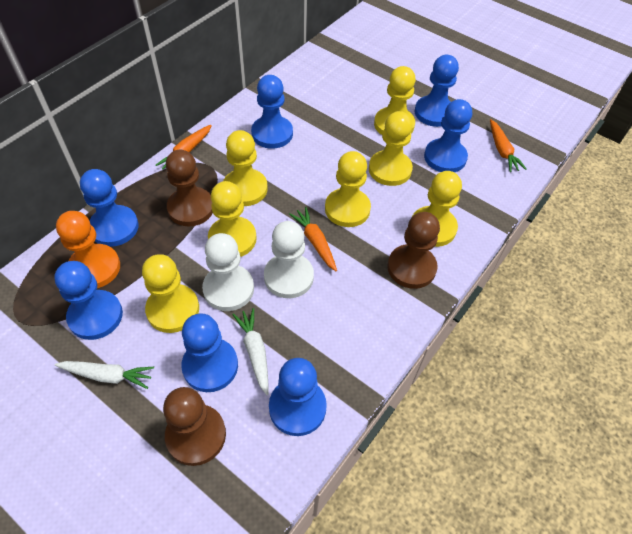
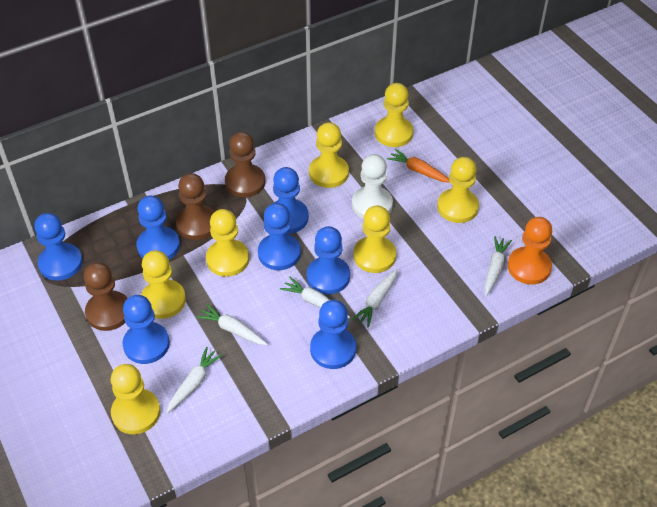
orange carrot: 3 -> 1
white carrot: 2 -> 5
white pawn: 2 -> 1

